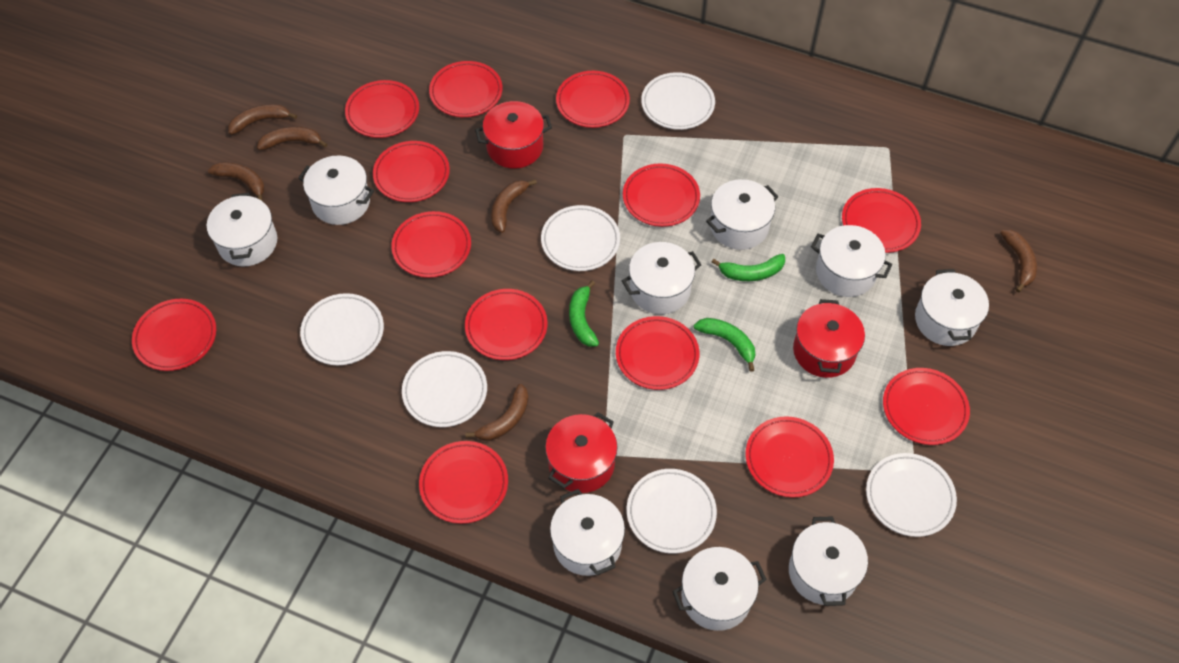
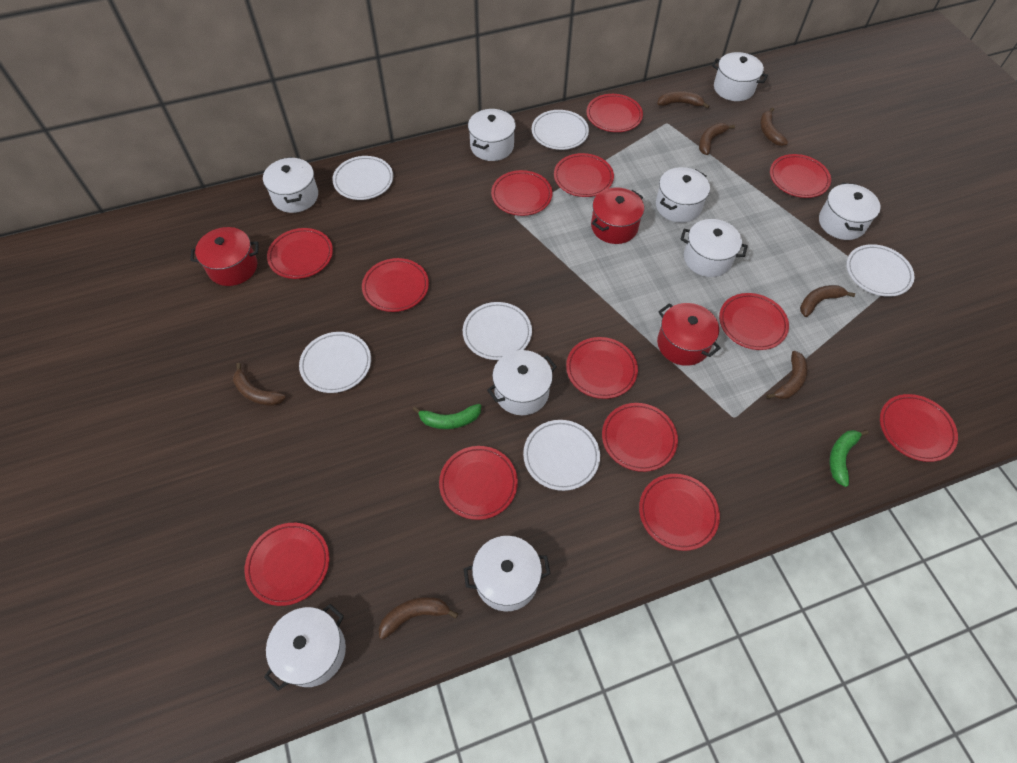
brown banana: 6 -> 7
green banana: 3 -> 2

